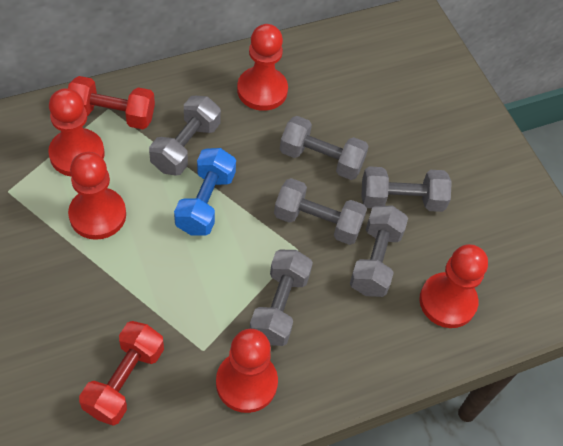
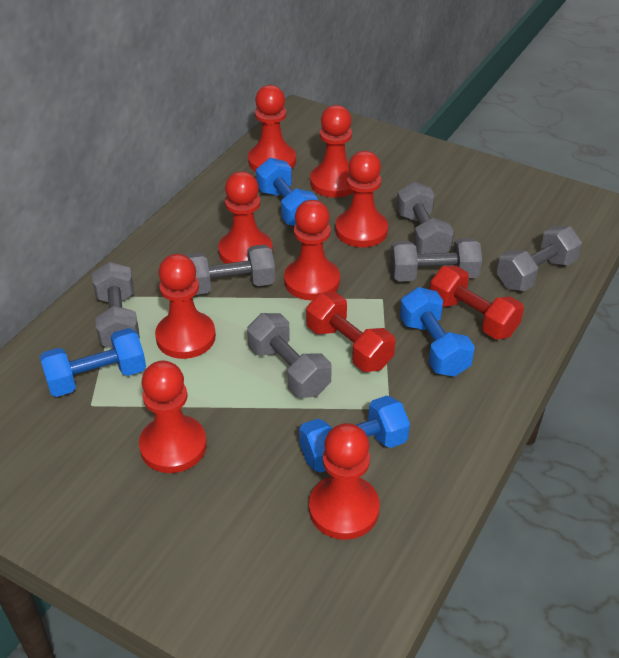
blue dumbbell: 1 -> 4
red pawn: 5 -> 8

